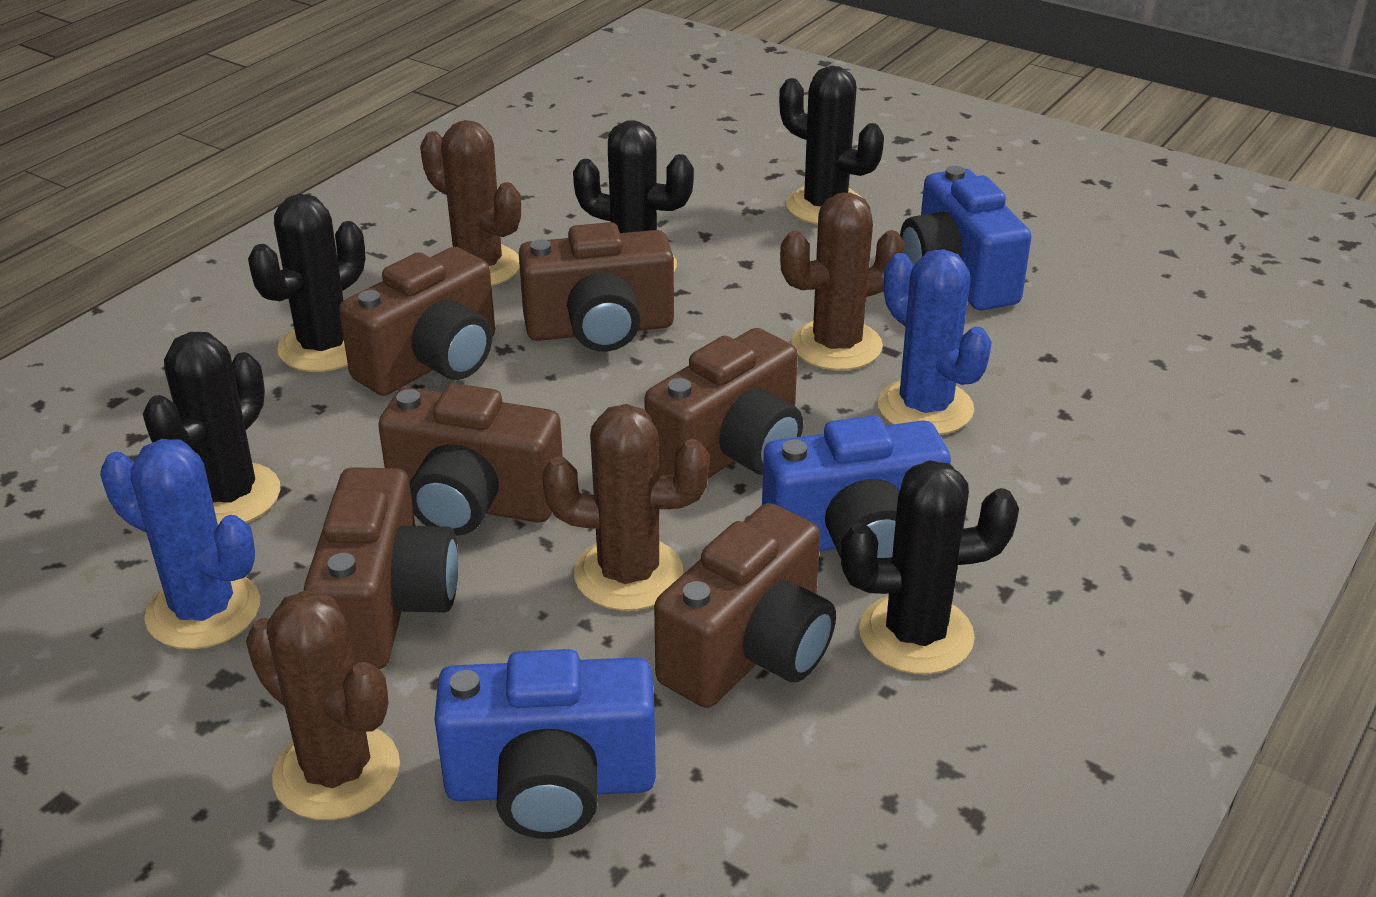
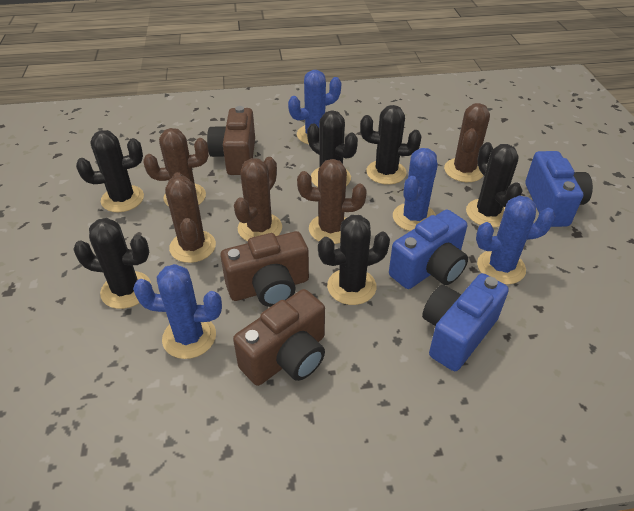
black cactus: 5 -> 6
blue cactus: 2 -> 4
brown cactus: 4 -> 5
brown camera: 6 -> 3

